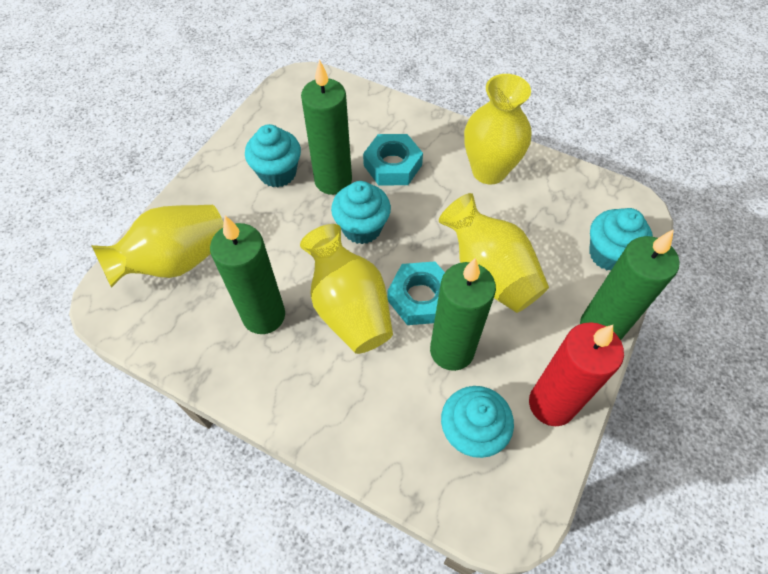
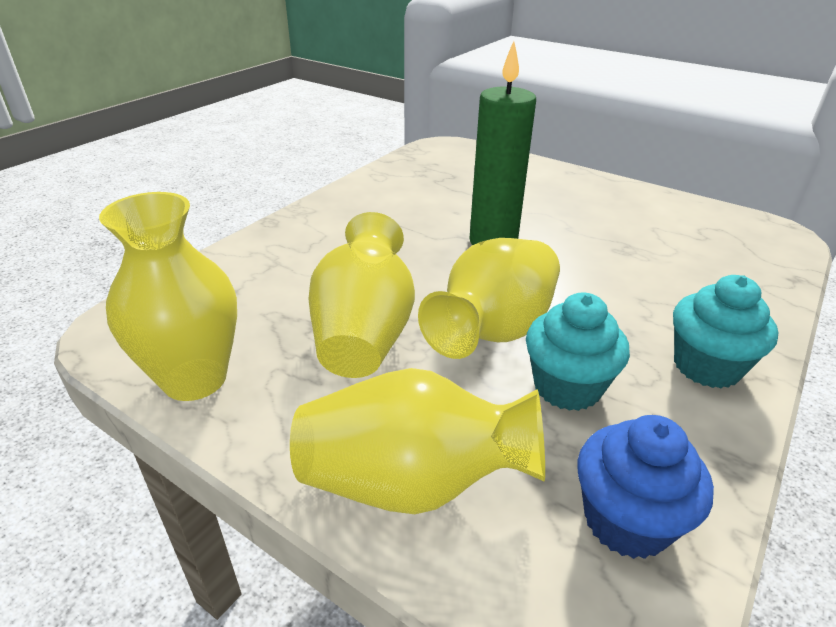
blue cupcake: 0 -> 1
green candle: 4 -> 1
red candle: 1 -> 0
turquoise cupcake: 4 -> 2
turquoise nut: 2 -> 0

